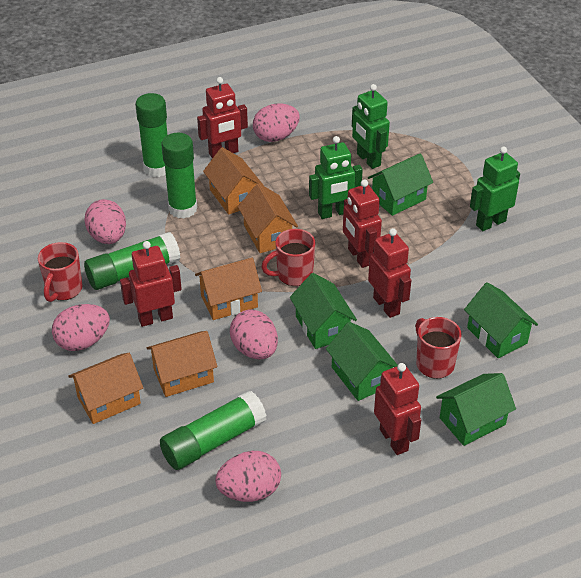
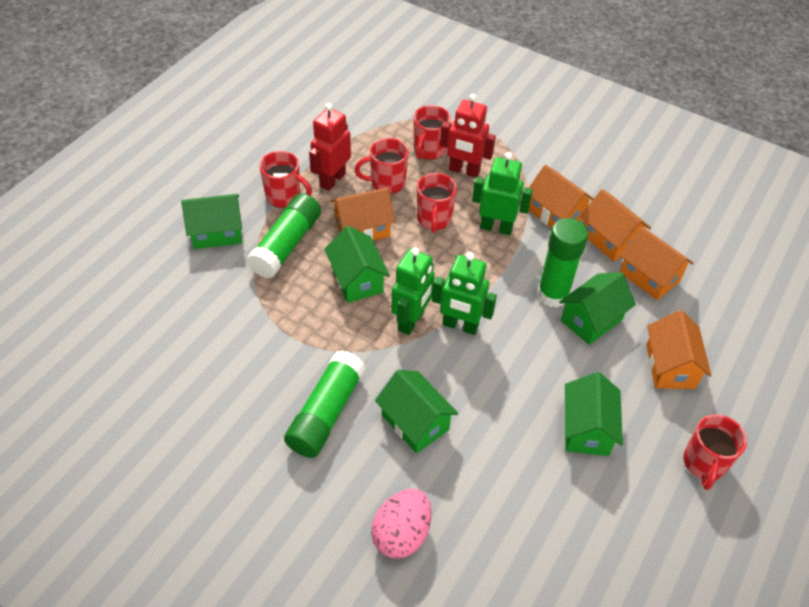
green glue stick: 4 -> 3
pink egg: 5 -> 1
red mug: 3 -> 5
red robot: 5 -> 2

